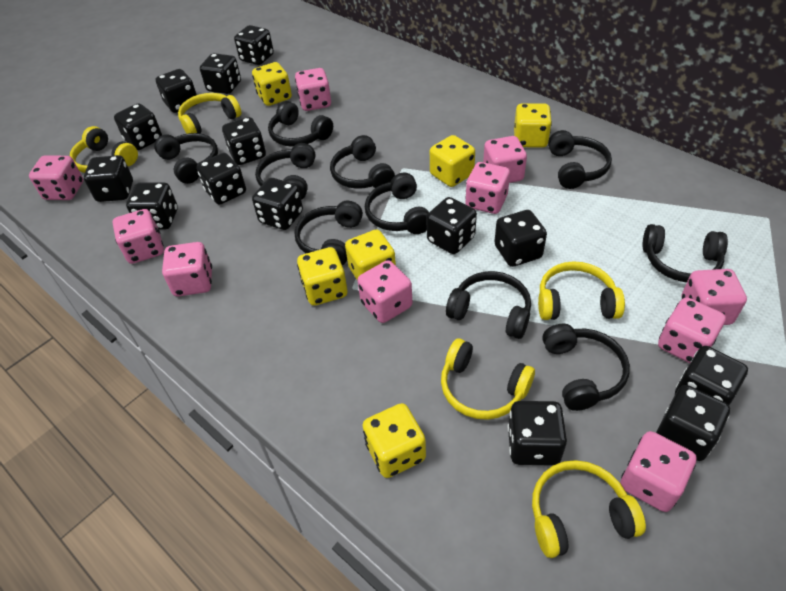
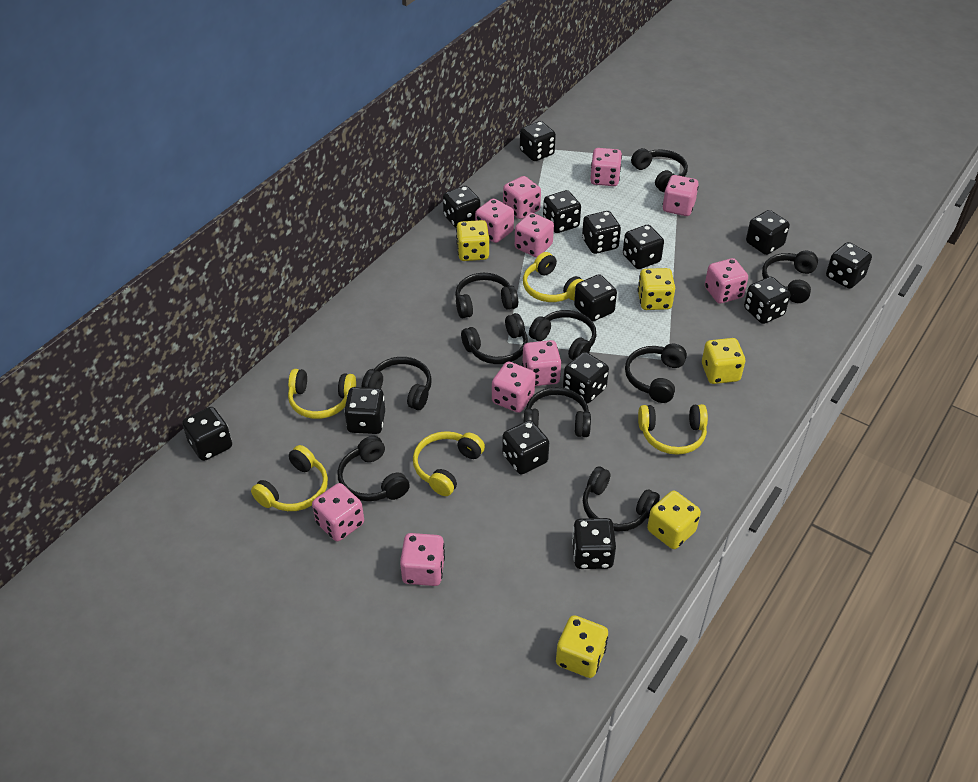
yellow dice: 6 -> 5

